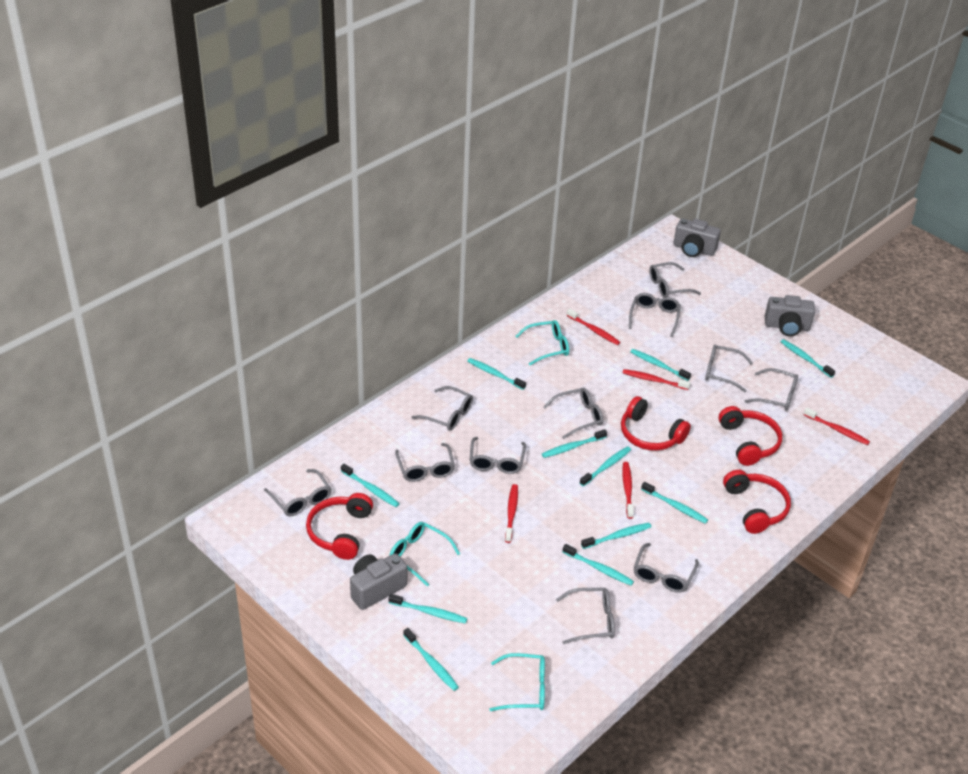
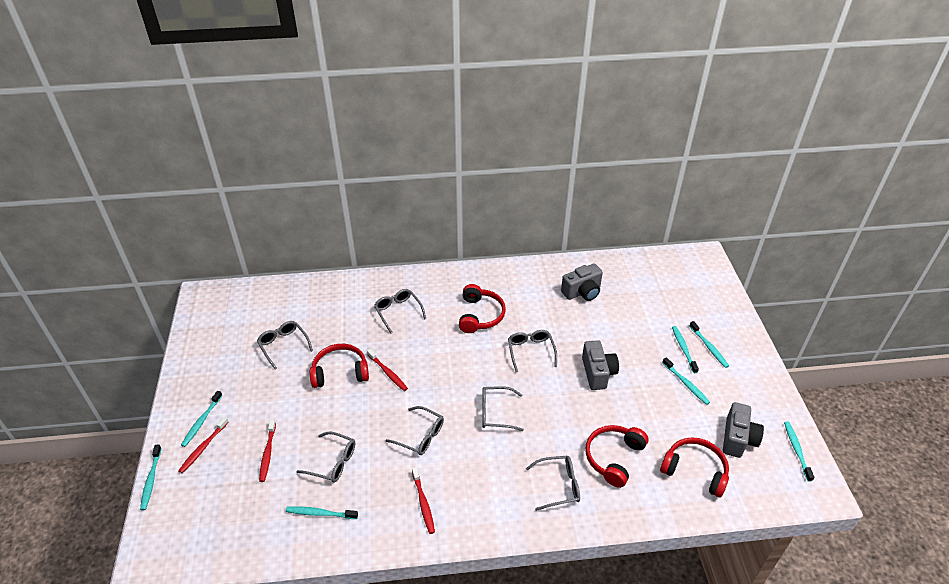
grey glasses: 11 -> 7
red toothbrush: 5 -> 4
turquoise glasses: 3 -> 0
turquoise toothbrush: 11 -> 7

